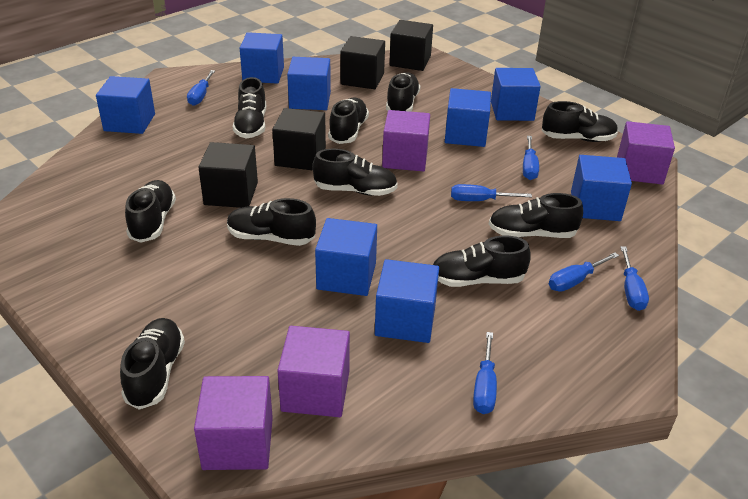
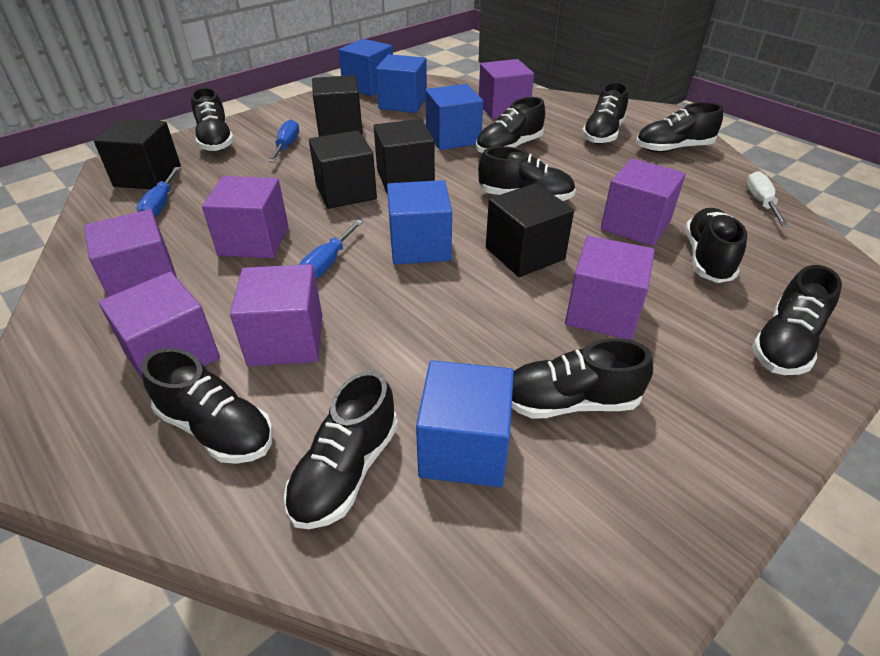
black cube: 4 -> 5
blue cube: 8 -> 5
blue screwdriver: 6 -> 3
purple cube: 4 -> 7
white screwdriver: 0 -> 1

